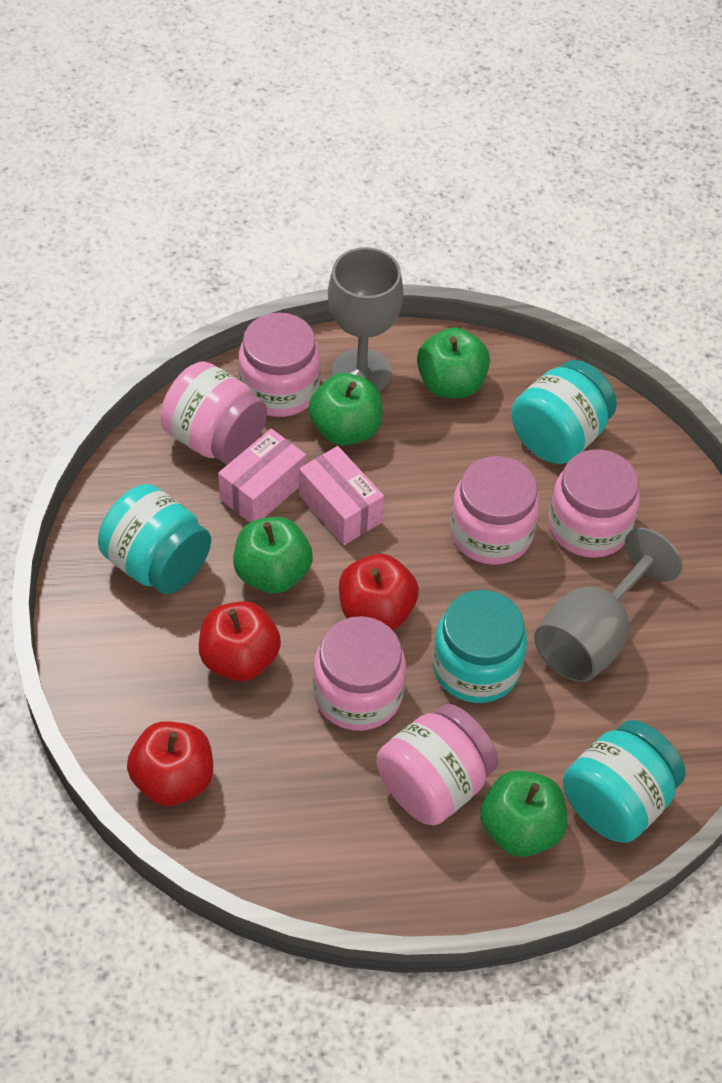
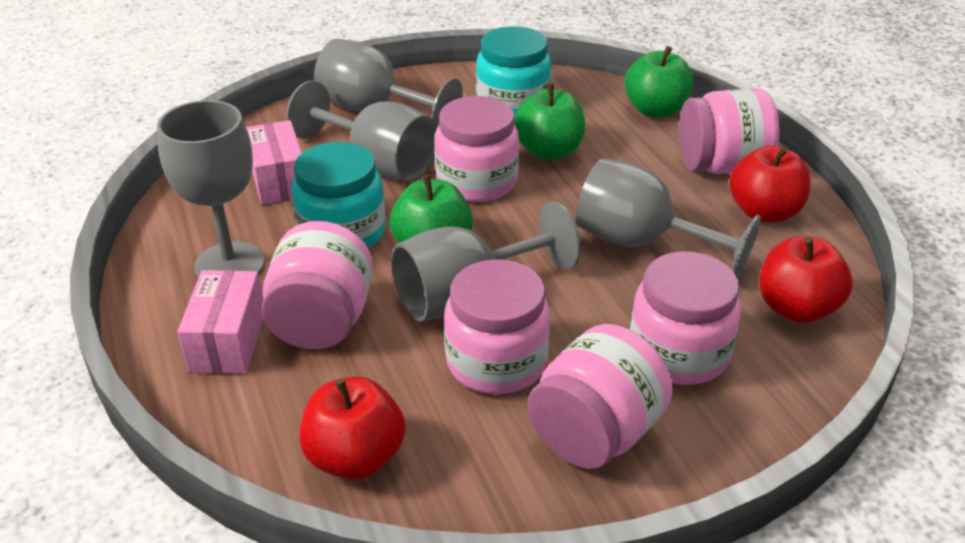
green apple: 4 -> 3
grey goblet: 2 -> 5
turquoise jar: 4 -> 2

